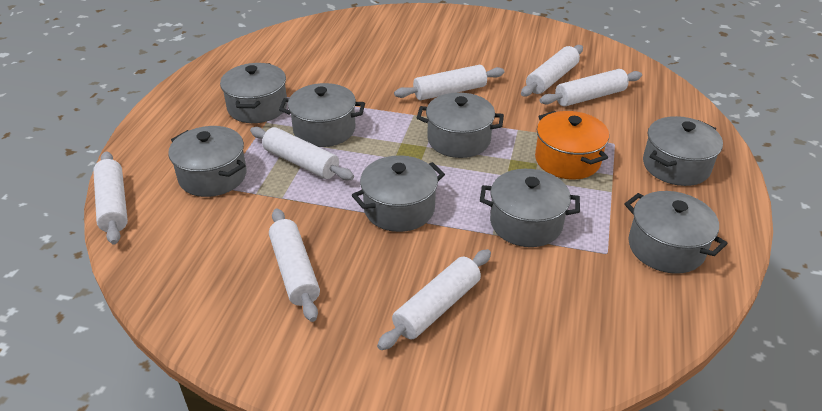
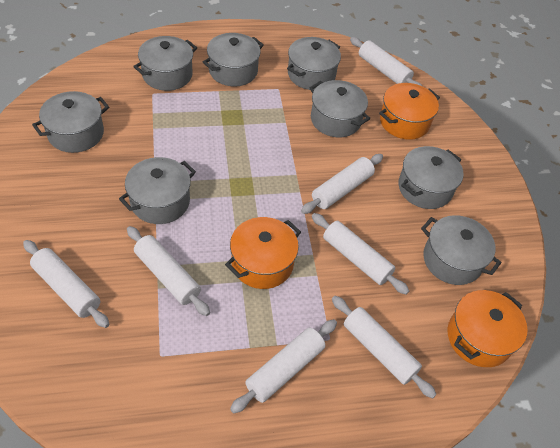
orange pot: 1 -> 3

